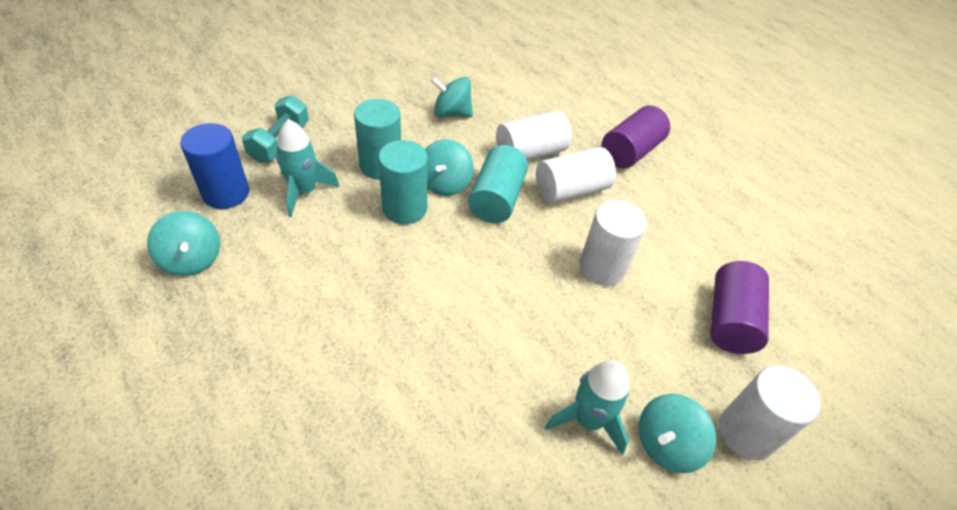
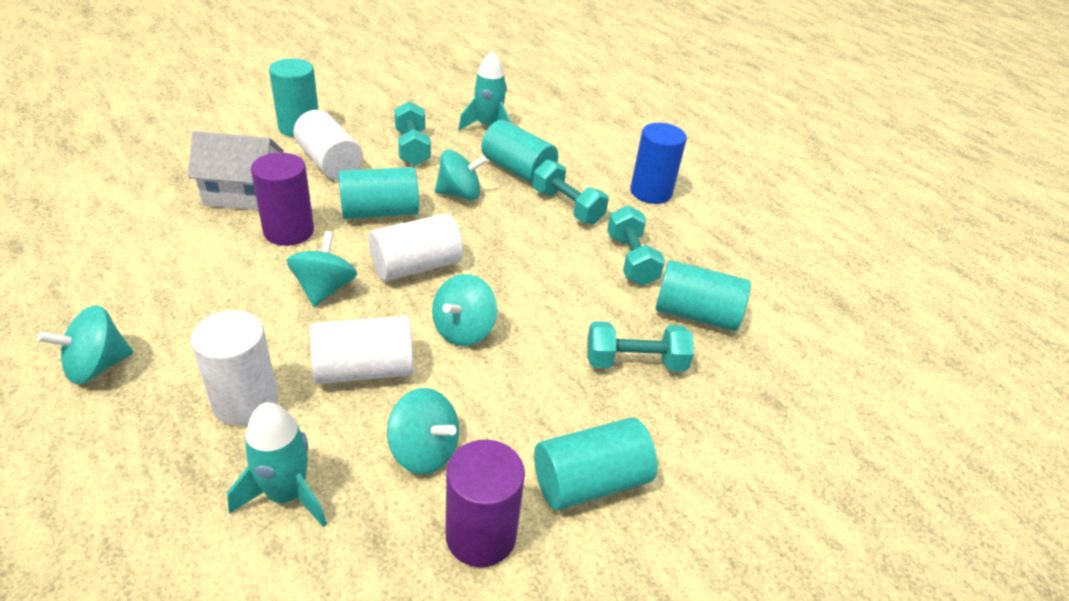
turquoise cylinder: 3 -> 5
turquoise dumbbell: 1 -> 4
turquoise spinning top: 4 -> 5
white house: 0 -> 1

